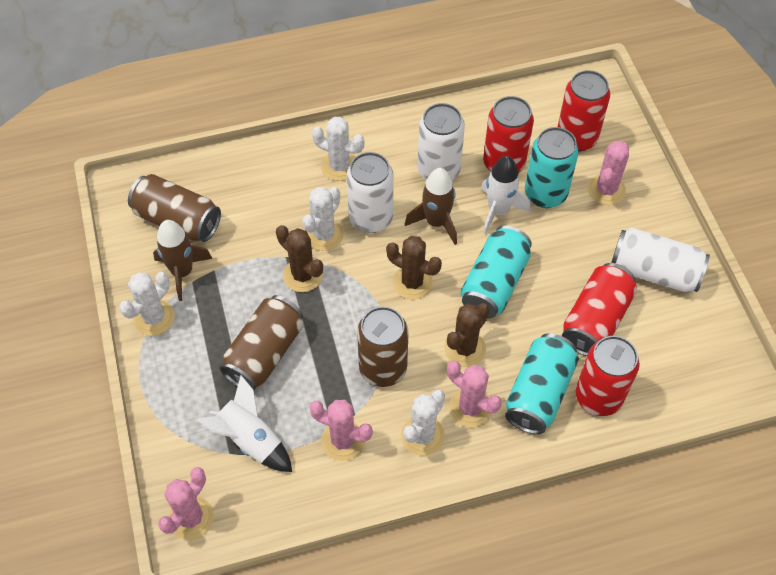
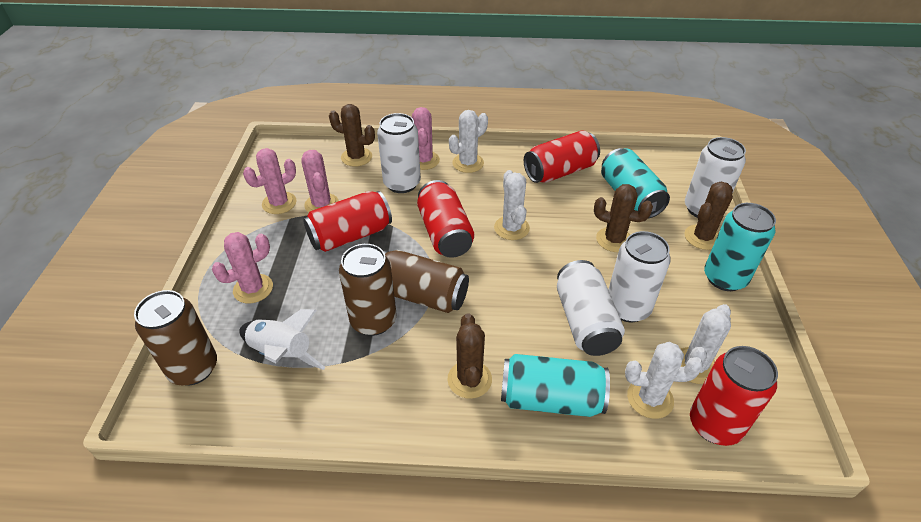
brown cactus: 3 -> 4
brown rocket: 2 -> 0
white can: 3 -> 4
white rocket: 2 -> 1

